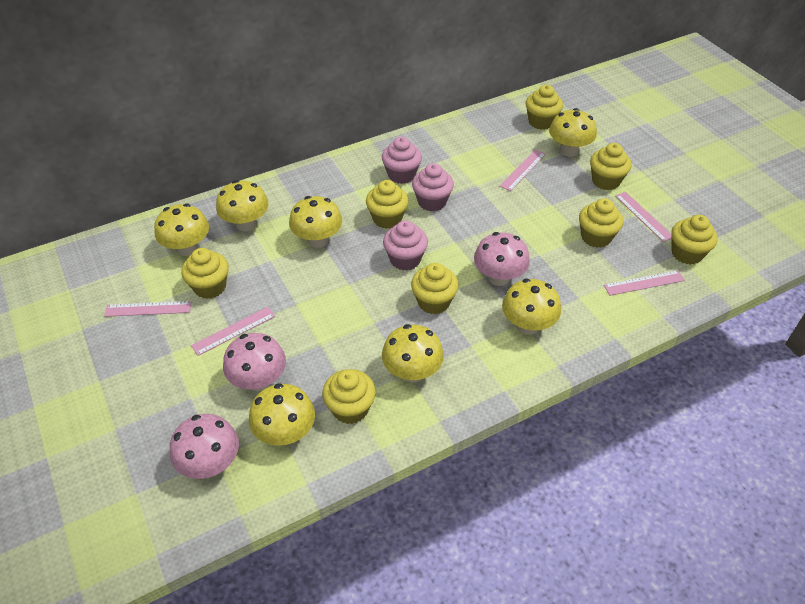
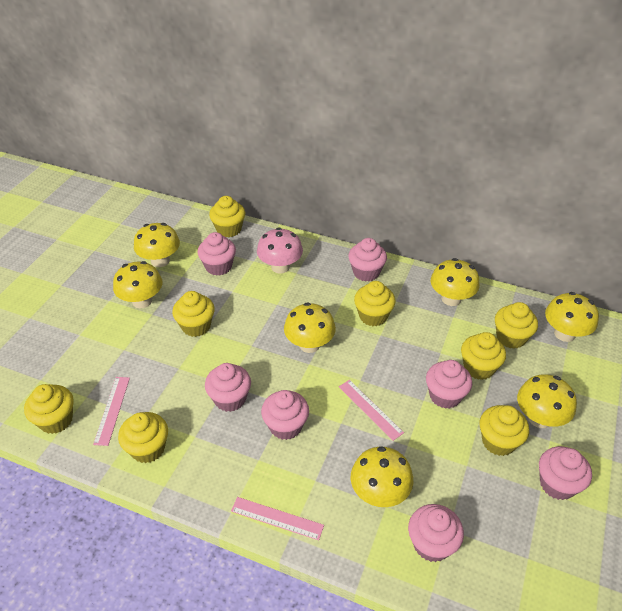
pink cupcake: 3 -> 7
pink mushroom: 3 -> 1
pink ruler: 5 -> 3

